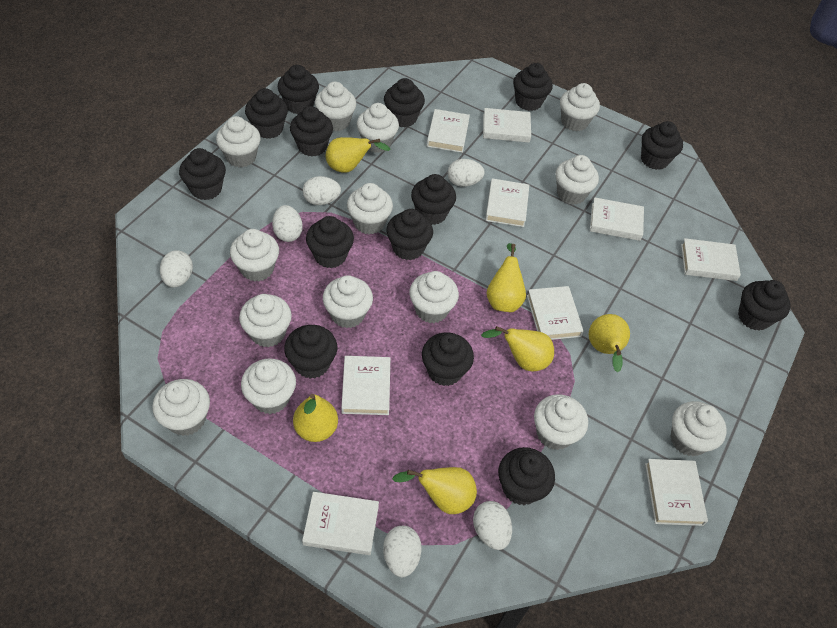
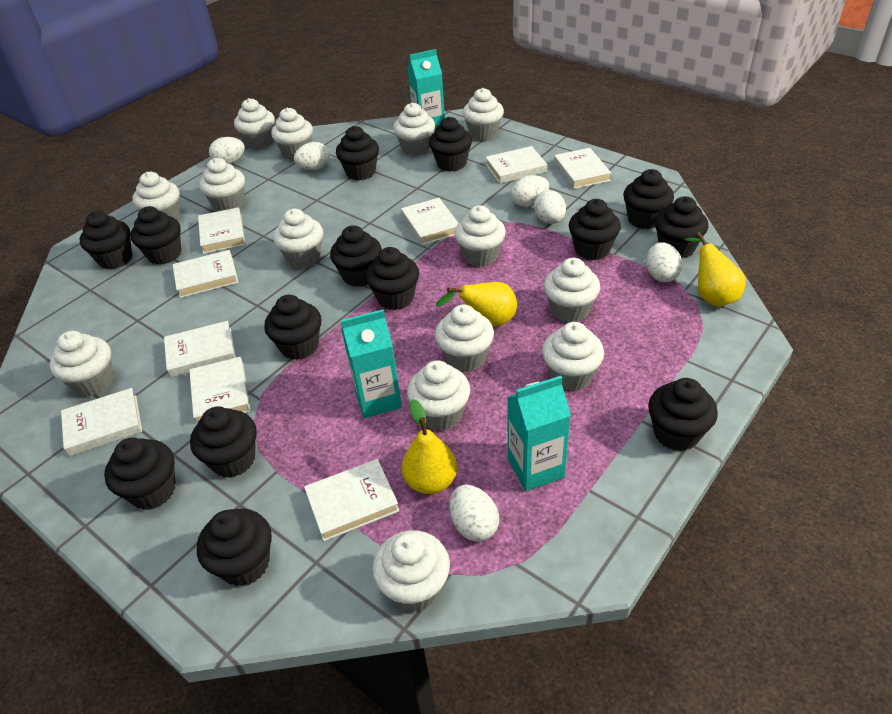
turquoise carton: 0 -> 3
yellow pear: 6 -> 3

